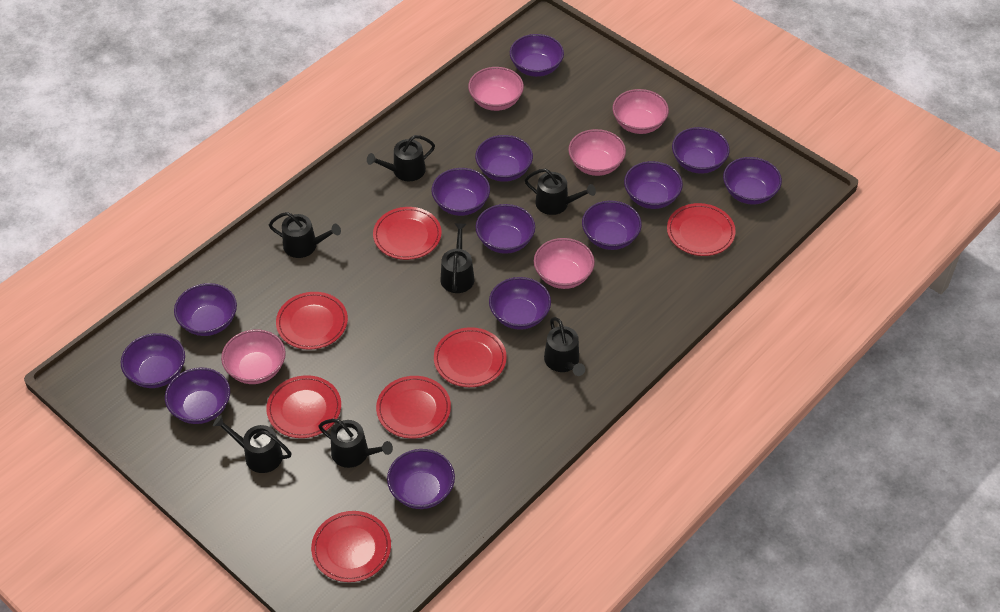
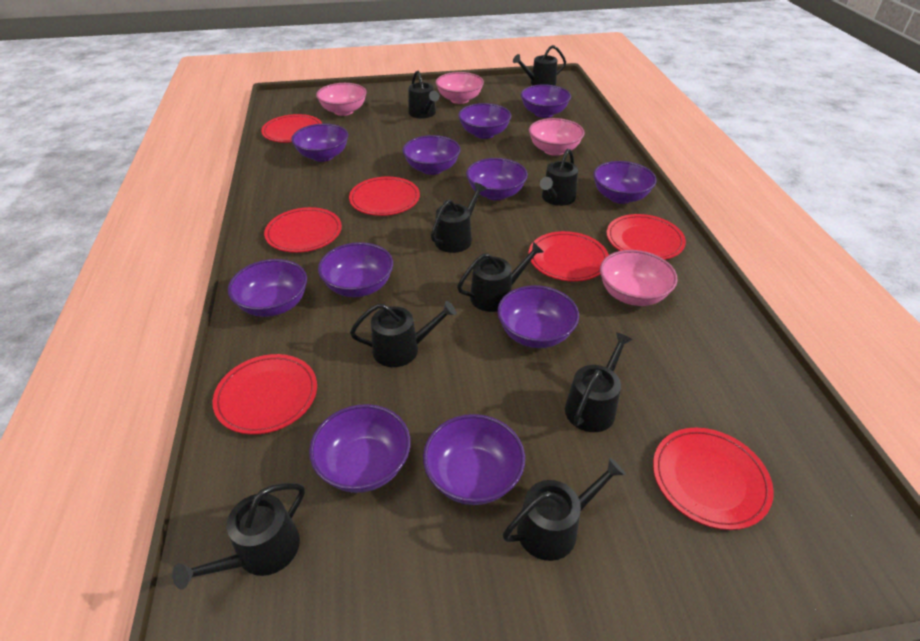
black watering can: 7 -> 9
pink bowl: 5 -> 4
purple bowl: 13 -> 11

